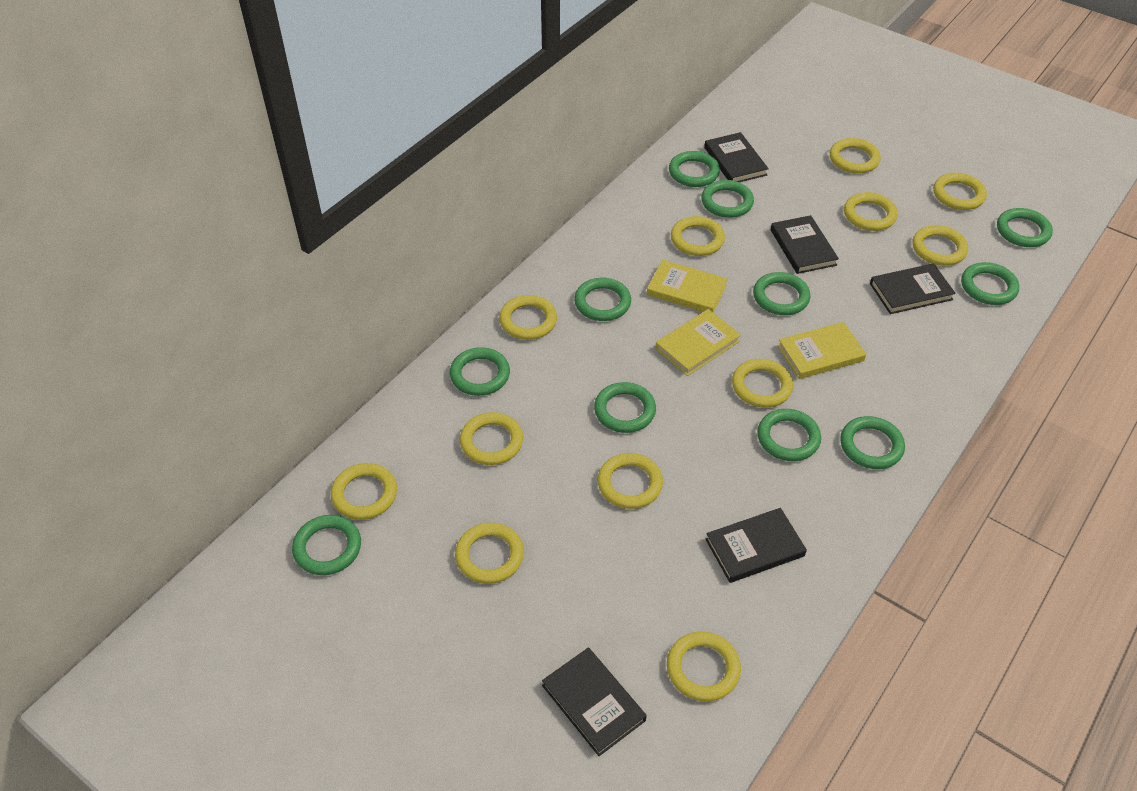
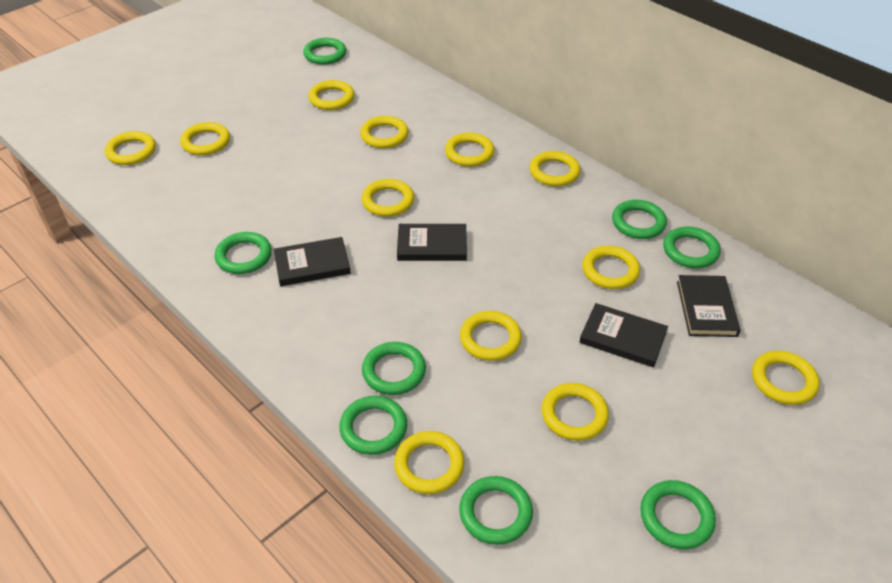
black book: 5 -> 4
green ring: 11 -> 8
yellow book: 3 -> 0

